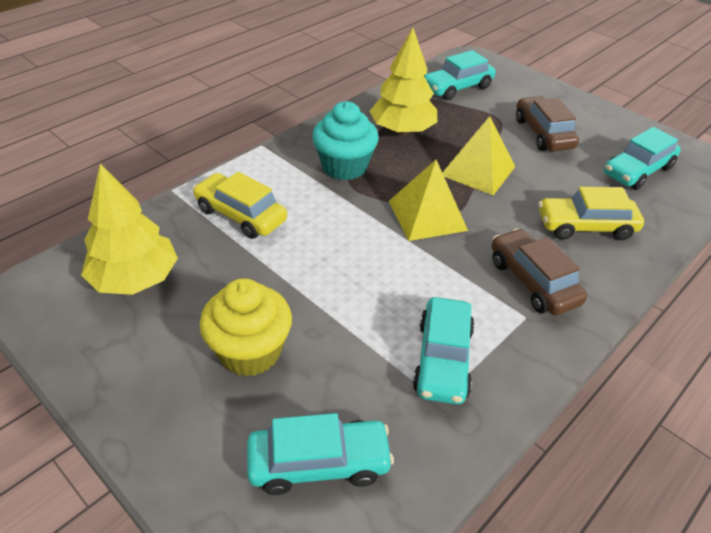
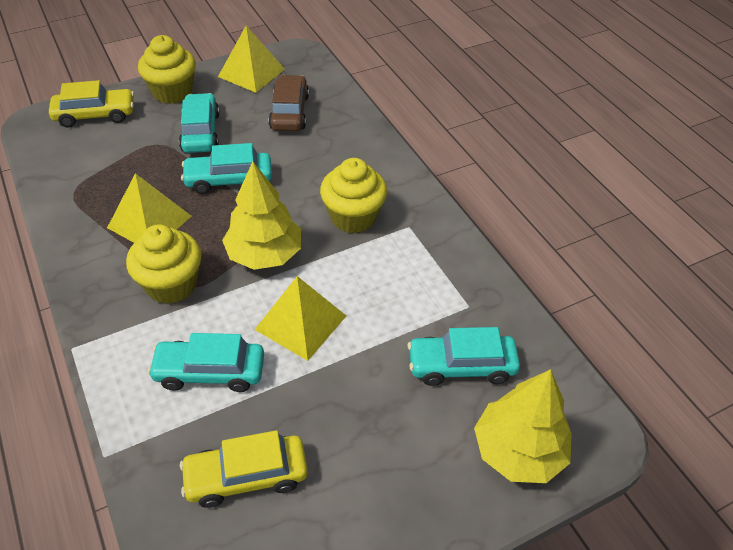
brown car: 2 -> 1
turquoise cupcake: 1 -> 0
yellow cupcake: 1 -> 3
yellow pyramid: 2 -> 3

